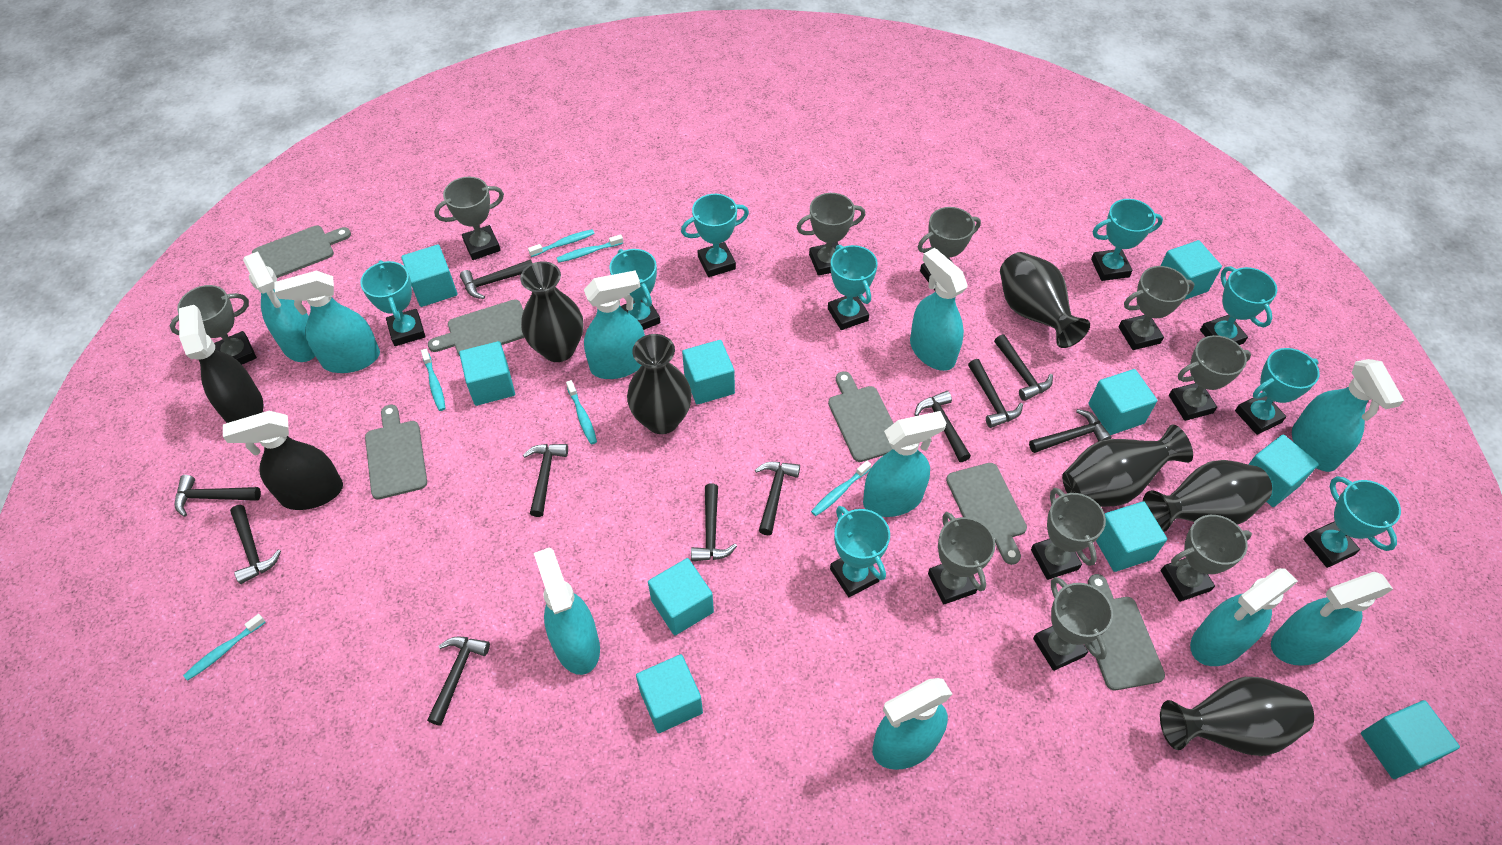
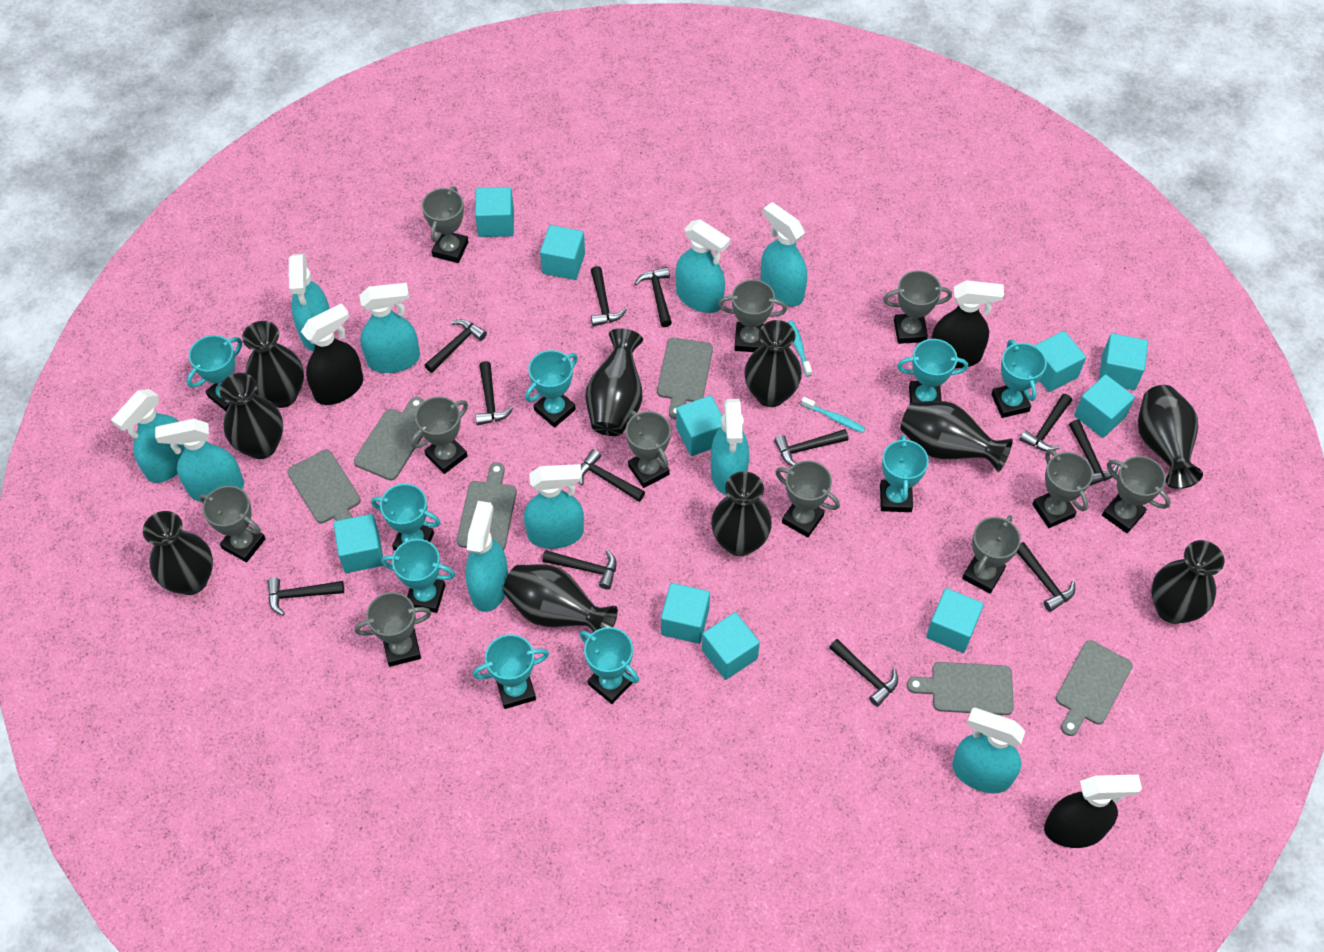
black hammer: 11 -> 12
black spray bottle: 2 -> 3
black vase: 6 -> 10
grey trophy: 10 -> 11
turquoise toothbrush: 6 -> 2

